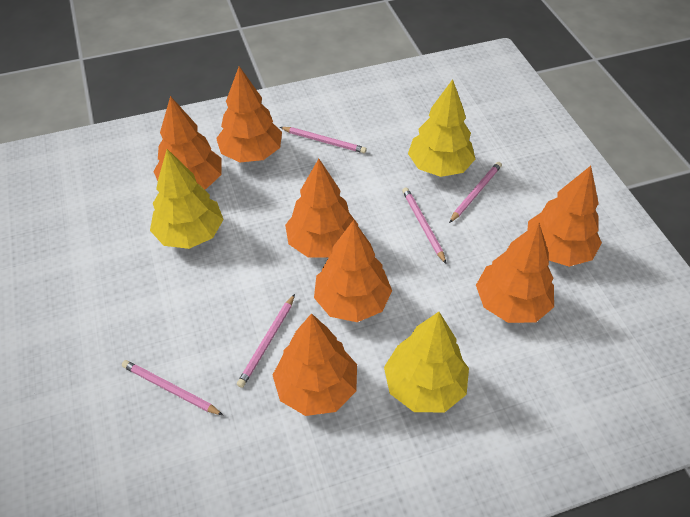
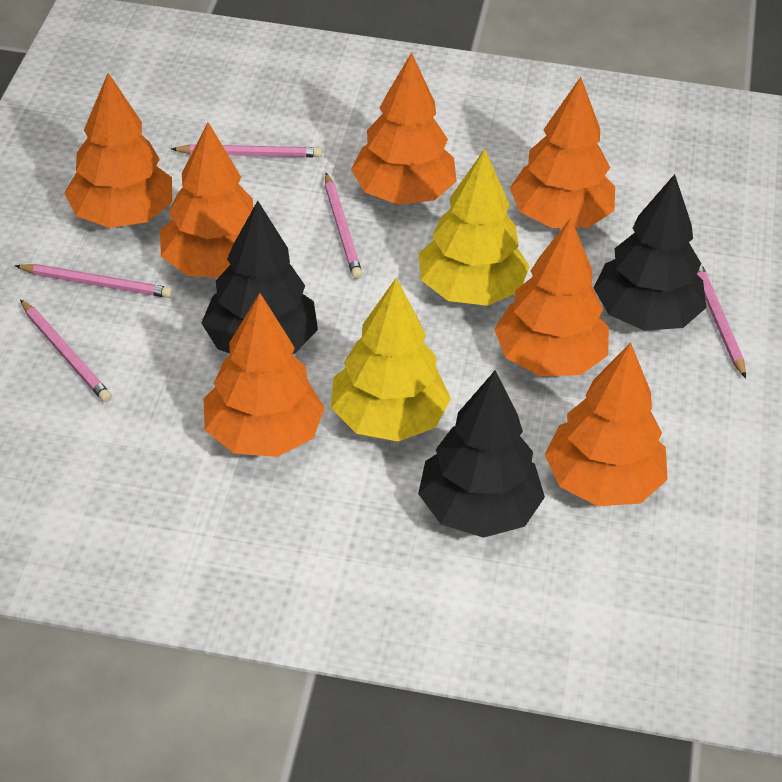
black tree: 0 -> 3
yellow tree: 3 -> 2

